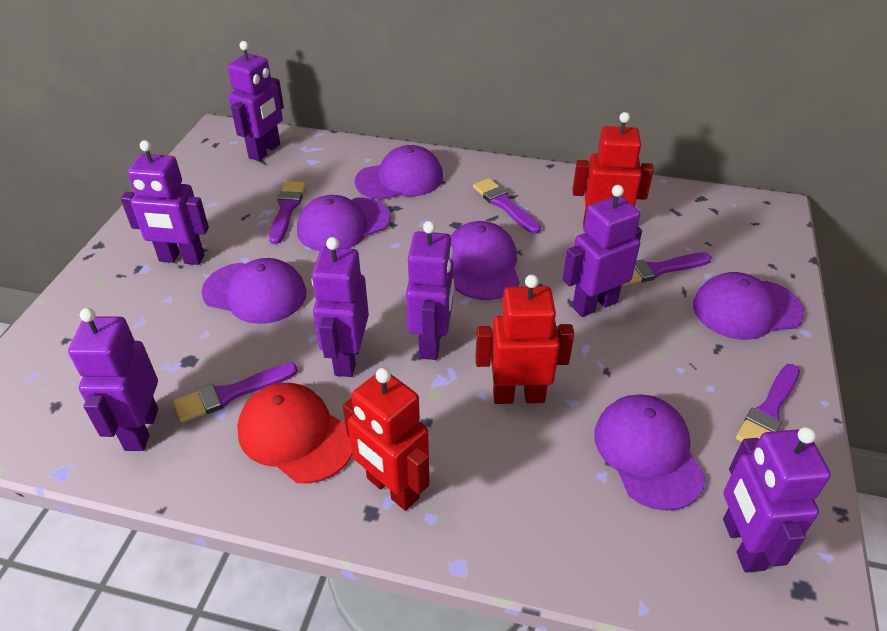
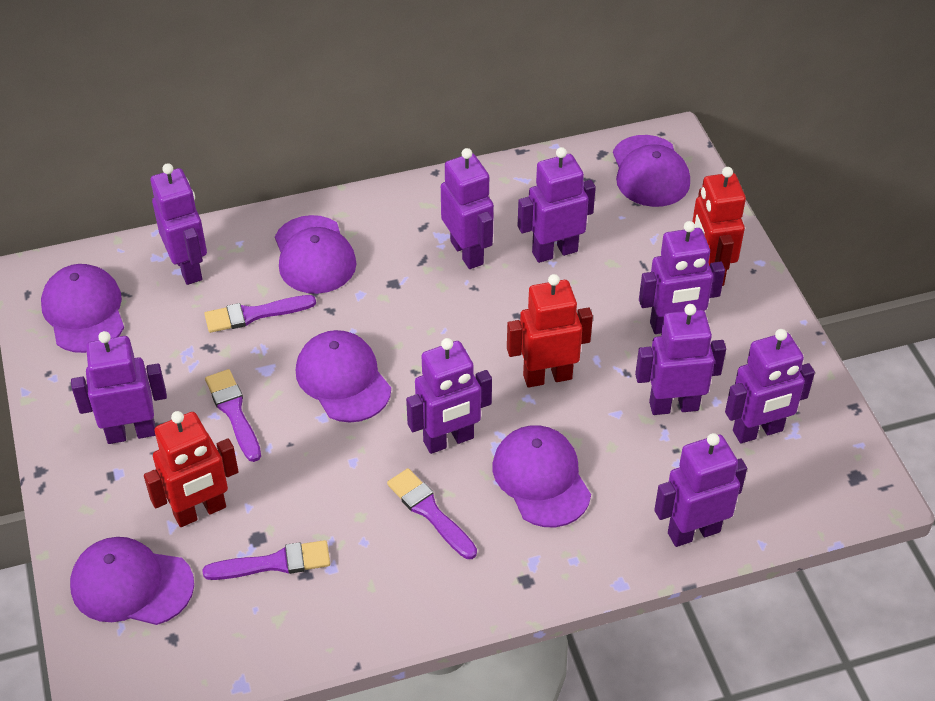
purple brush: 5 -> 4
purple robot: 7 -> 9
red cap: 1 -> 0

